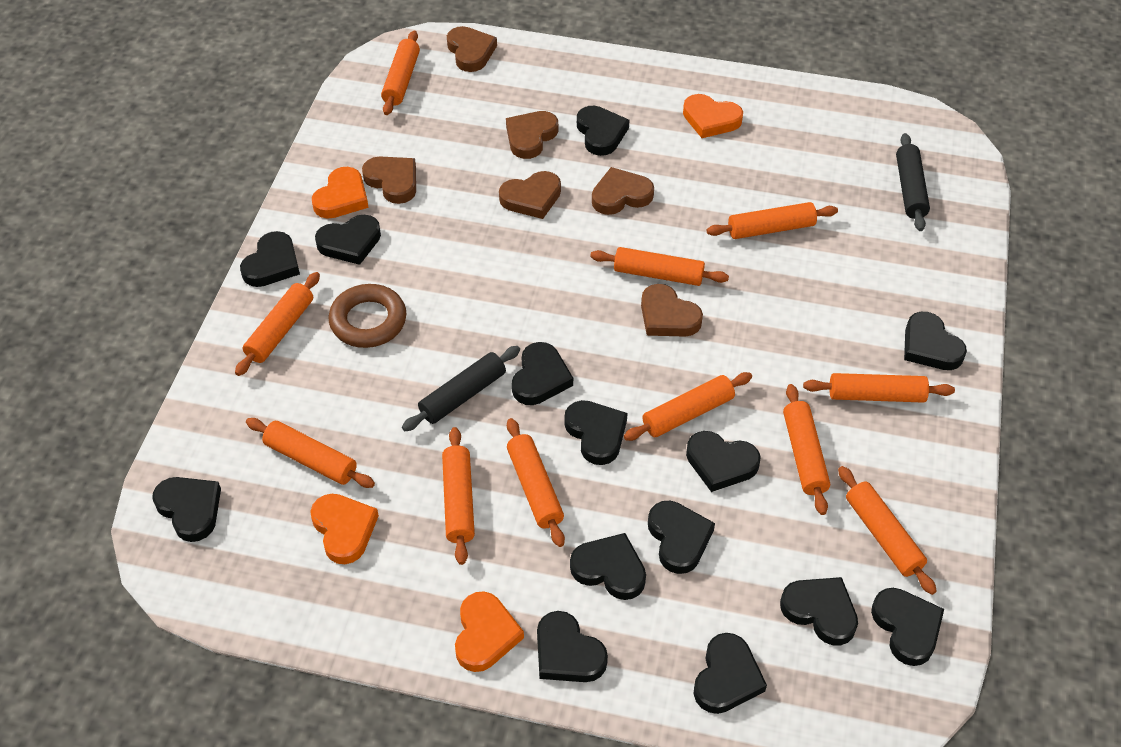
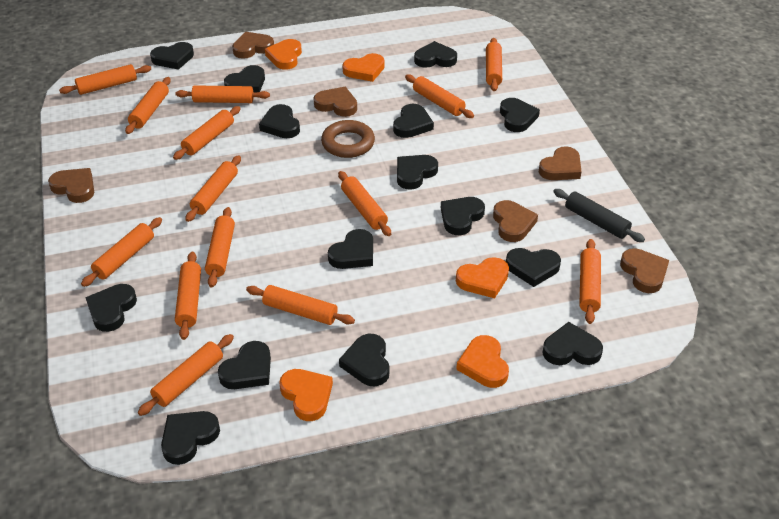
black heart: 14 -> 15
black rolling pin: 2 -> 1
orange heart: 4 -> 5
orange rolling pin: 11 -> 14

